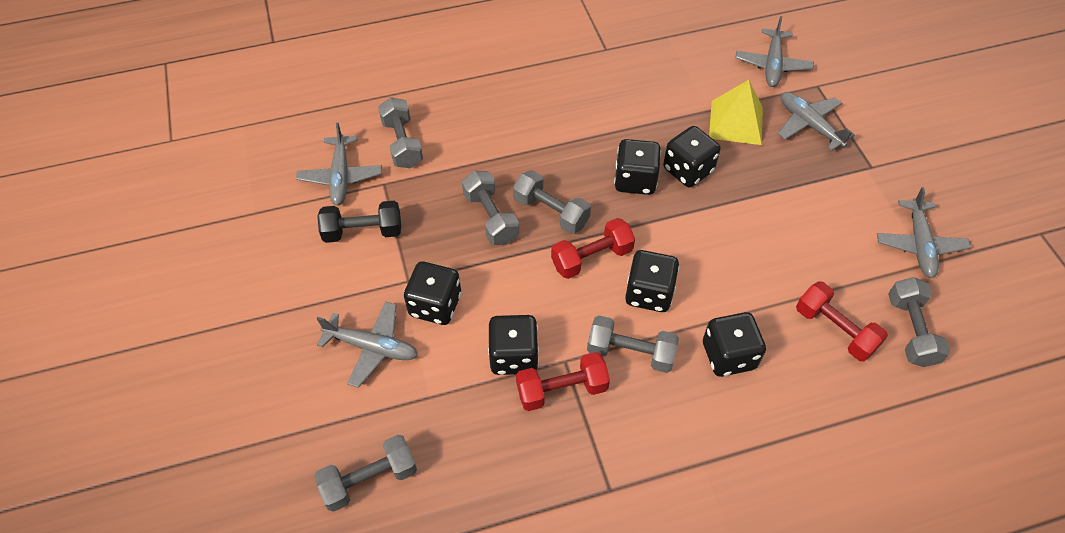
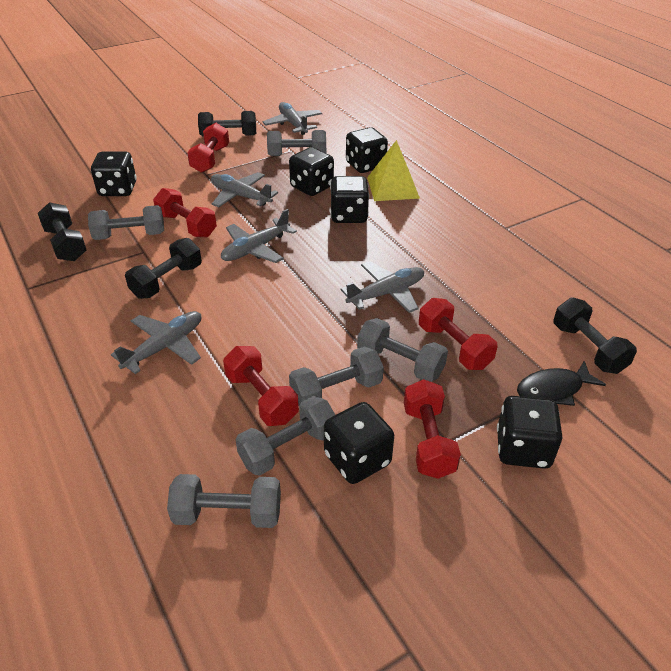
black dumbbell: 1 -> 4
black fish: 0 -> 1
red dumbbell: 3 -> 5

